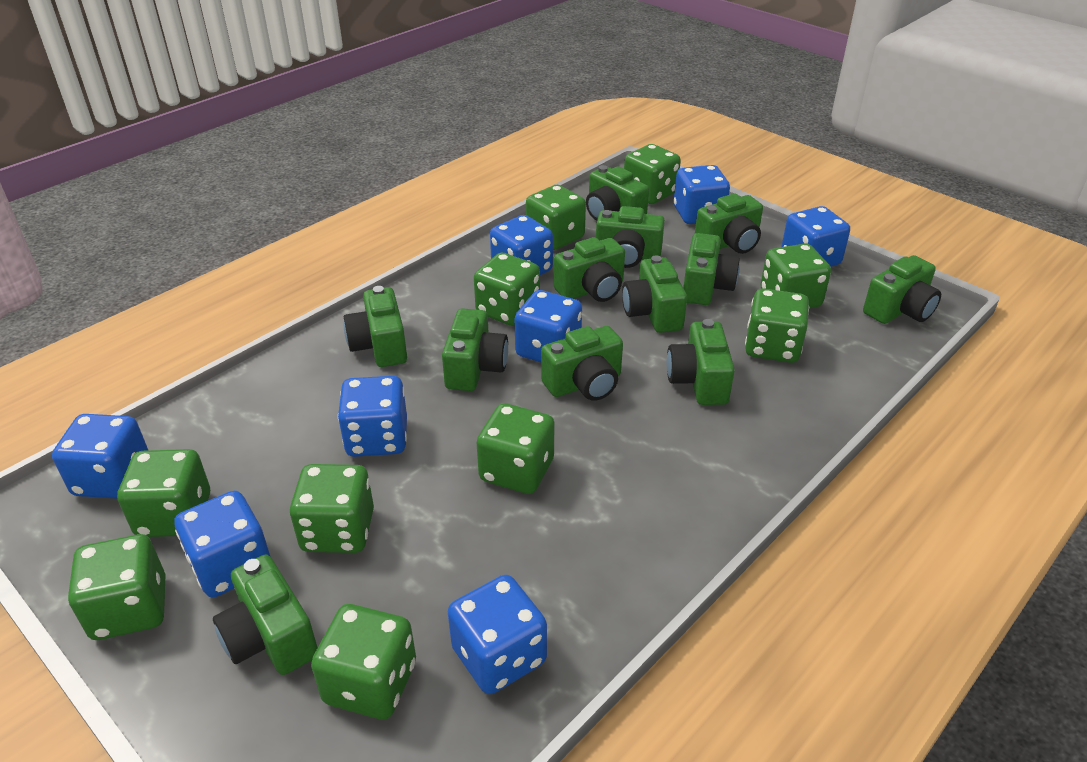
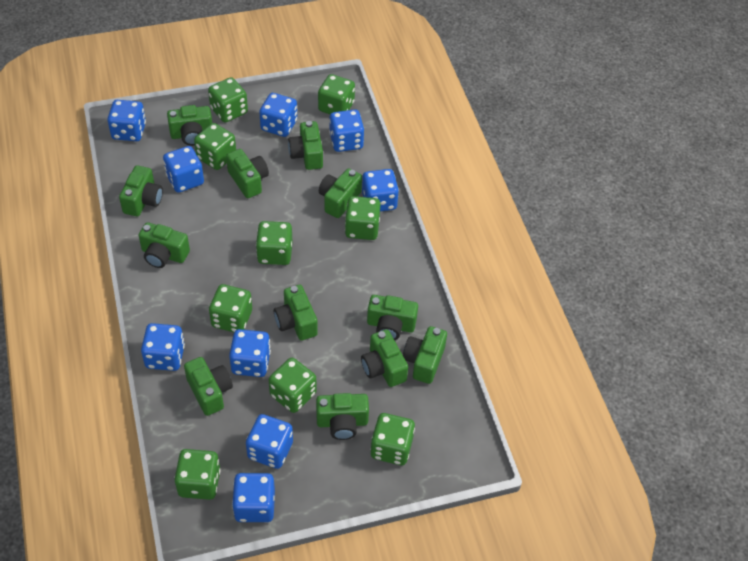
blue dice: 8 -> 9
green dice: 10 -> 9

